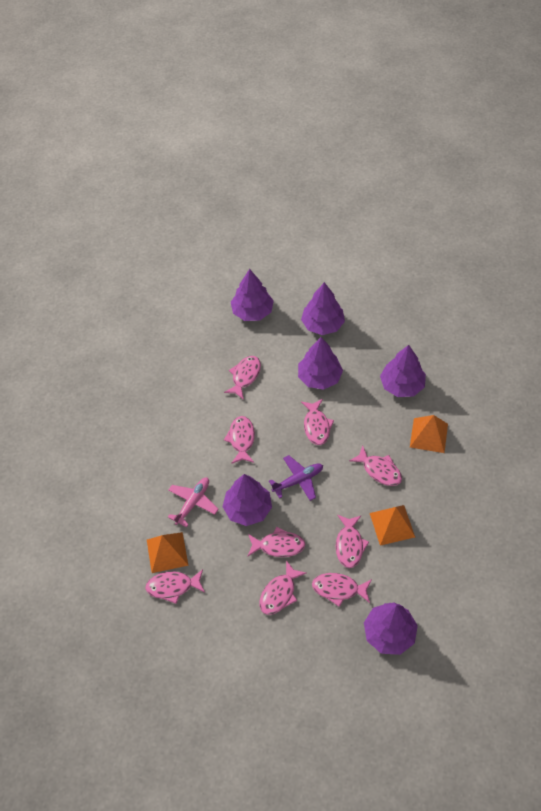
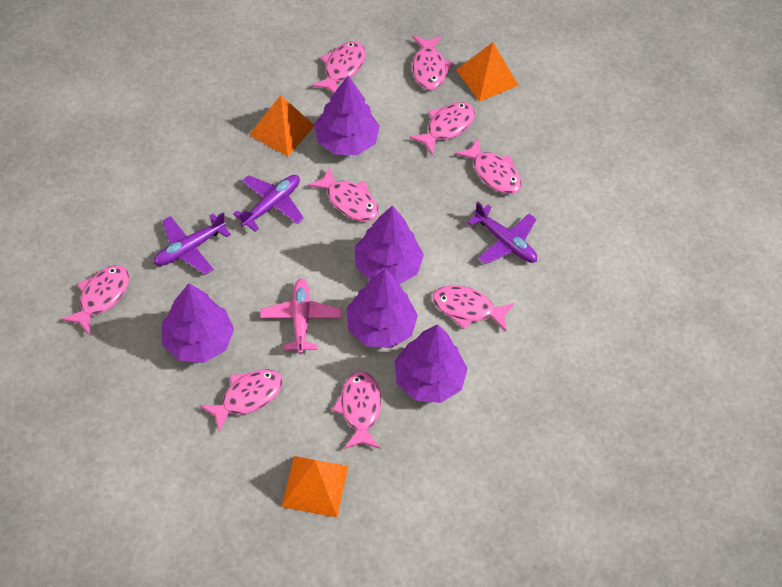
purple plane: 1 -> 3
purple tree: 6 -> 5

